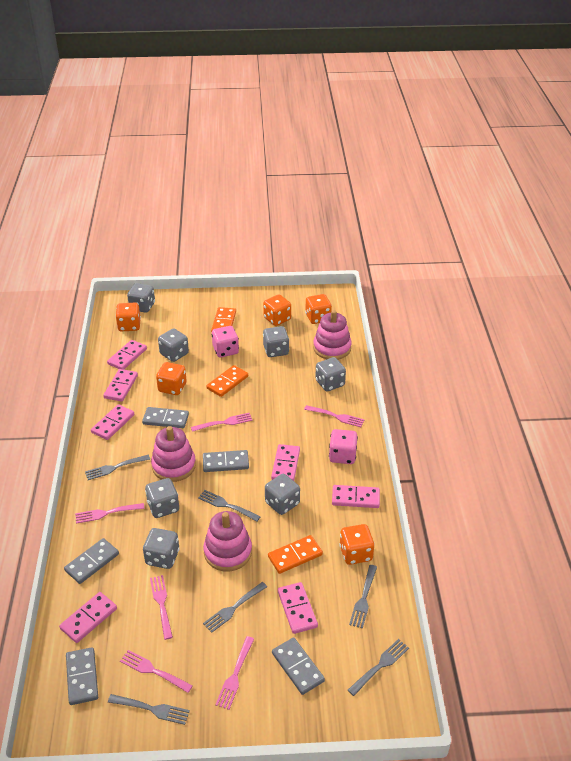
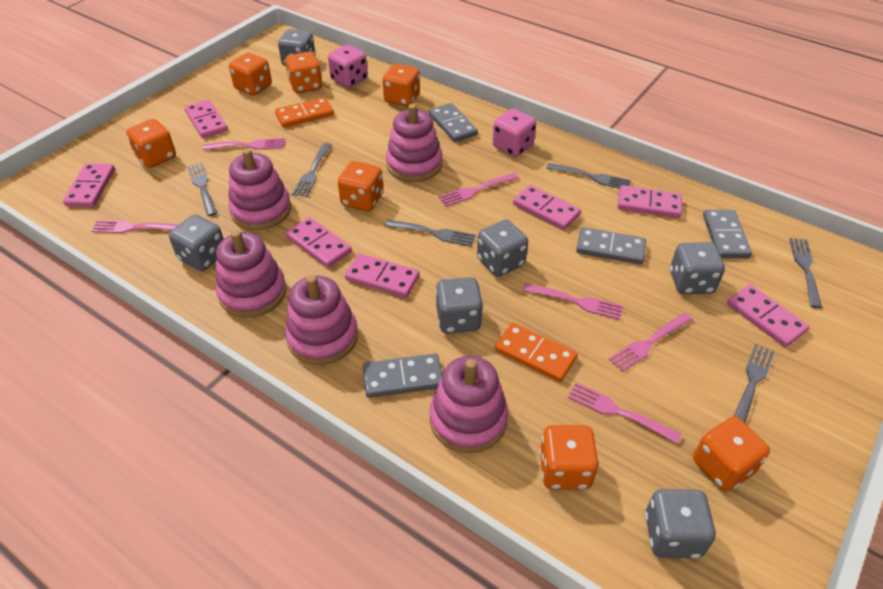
grey dice: 7 -> 6
grey domino: 5 -> 4
orange dice: 5 -> 7
orange domino: 3 -> 2
pink stacking toy: 3 -> 5

